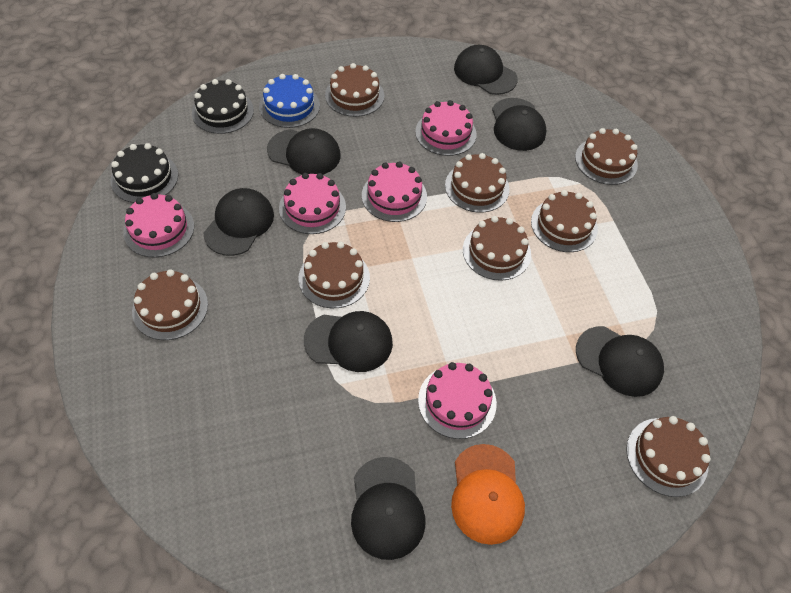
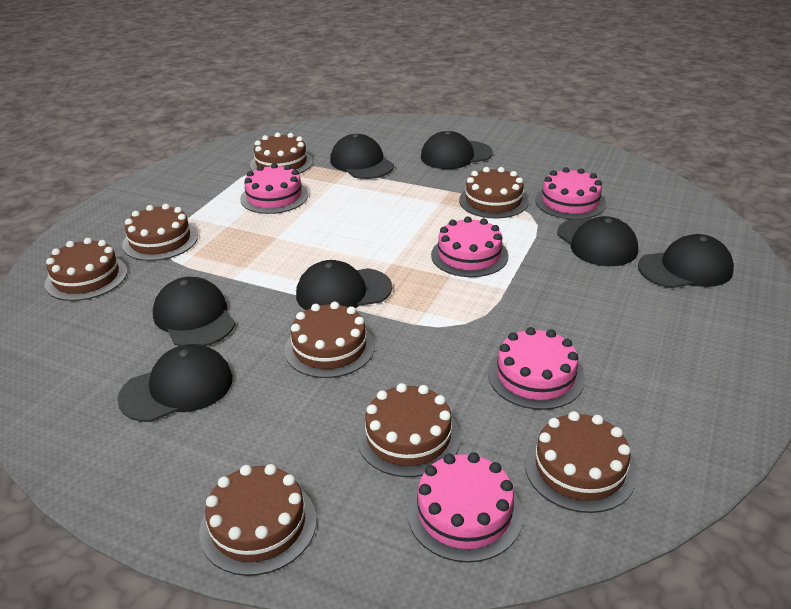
black cake: 2 -> 0
blue cake: 1 -> 0
orange cap: 1 -> 0

